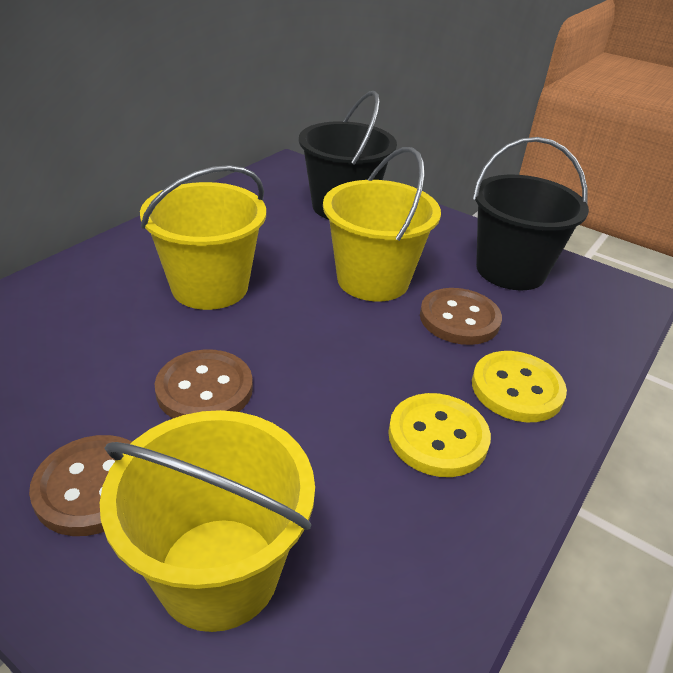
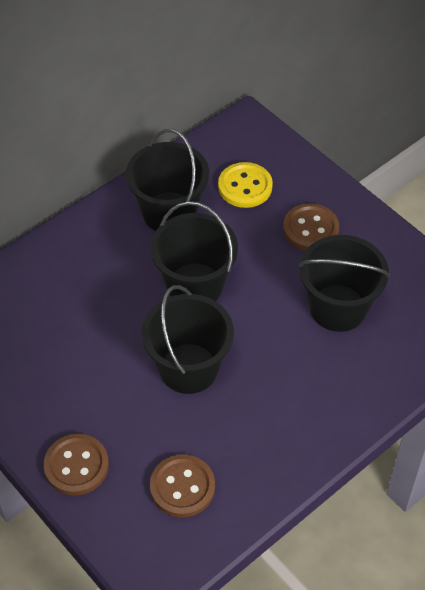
black bucket: 2 -> 4
yellow bucket: 3 -> 0
yellow button: 2 -> 1

